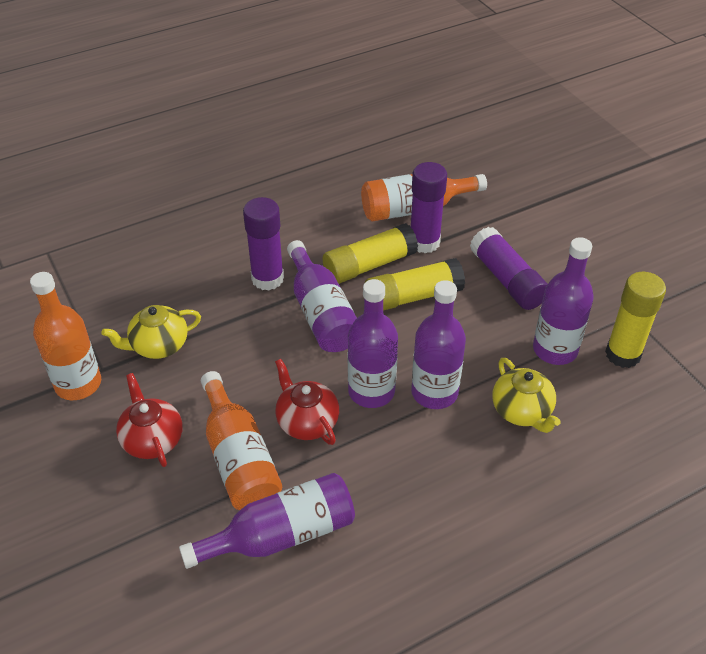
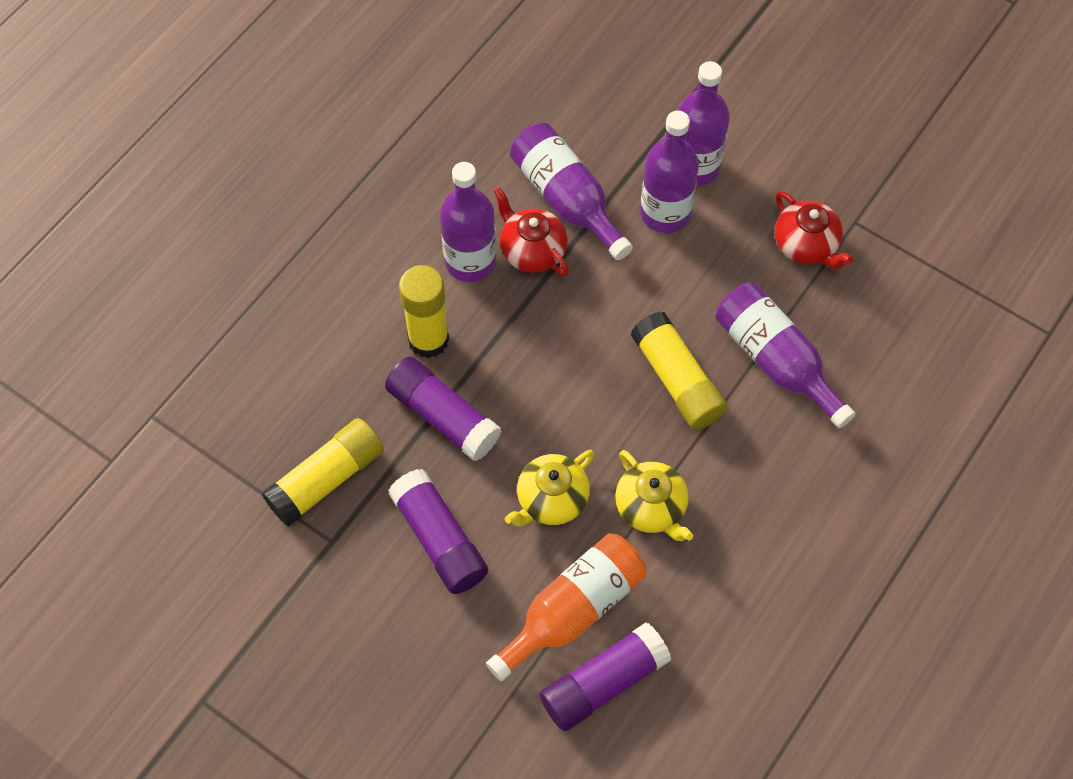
orange bottle: 3 -> 1

